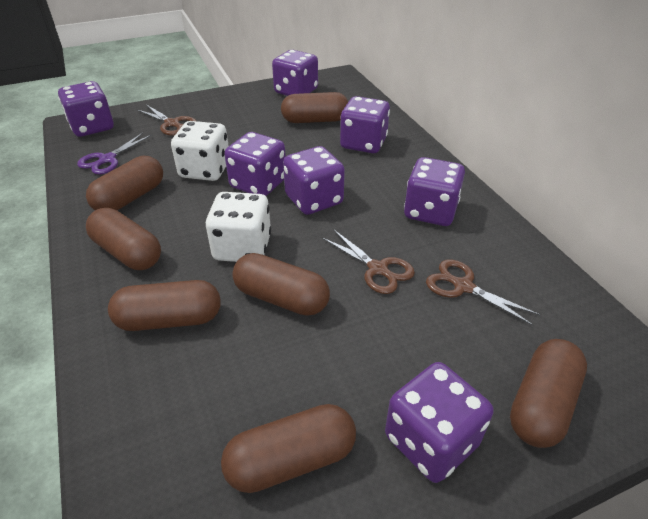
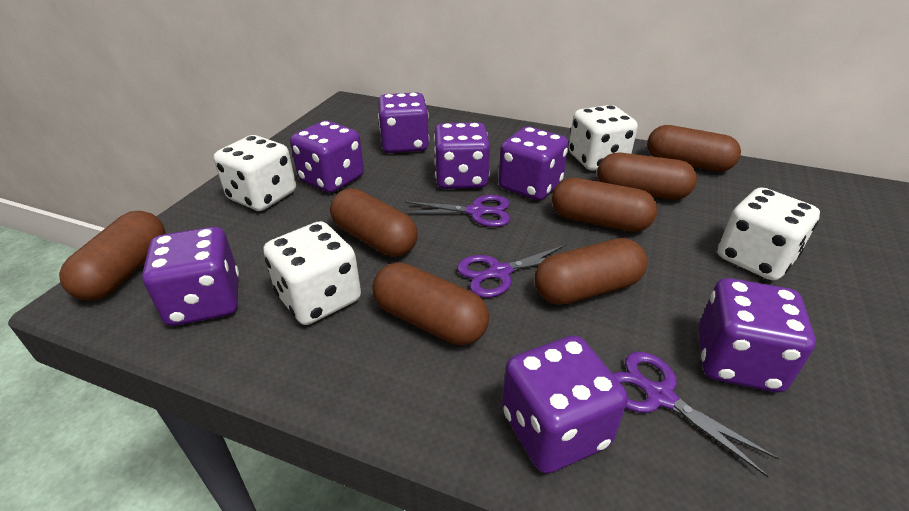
brown scissors: 3 -> 0
purple scissors: 1 -> 3
white dice: 2 -> 4

